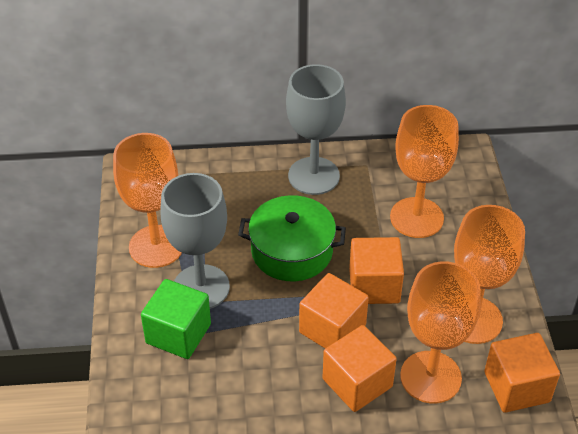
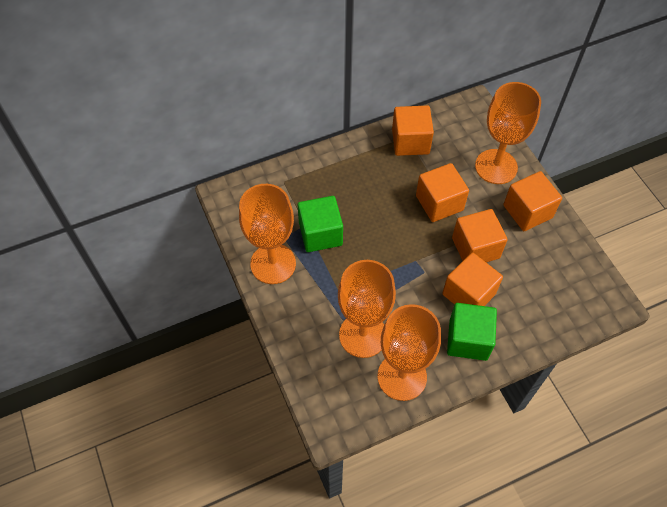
green cube: 1 -> 2
green pot: 1 -> 0
grey goblet: 2 -> 0
orange cube: 4 -> 5

